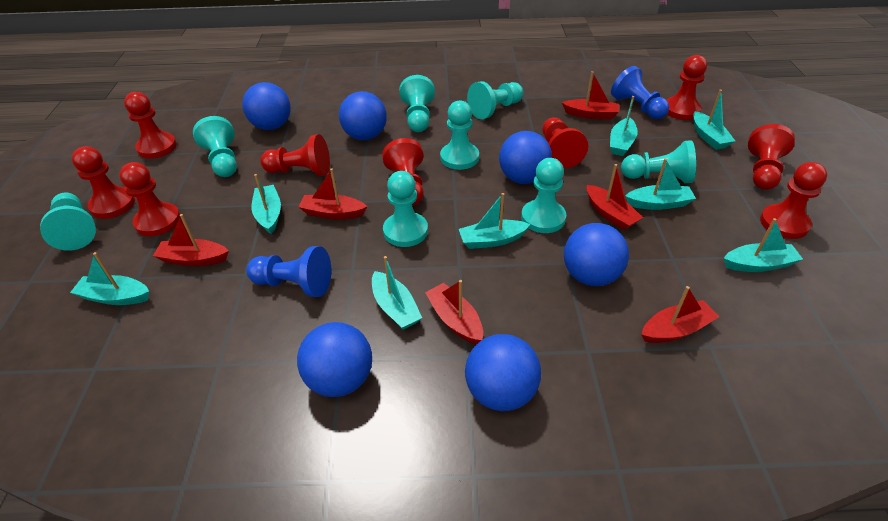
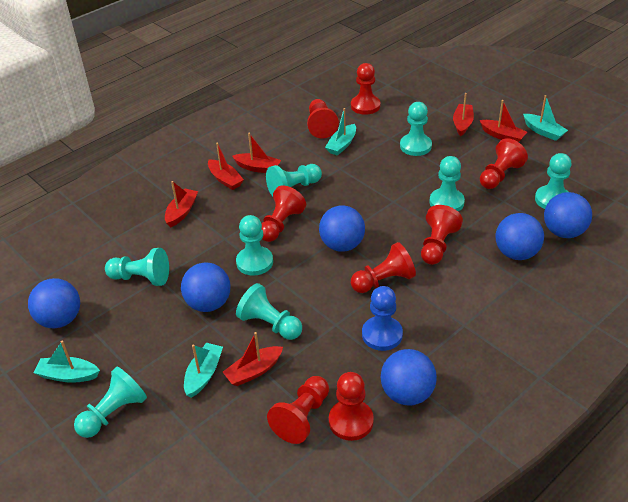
blue pawn: 2 -> 1
red pawn: 9 -> 8
turquoise boat: 8 -> 4

